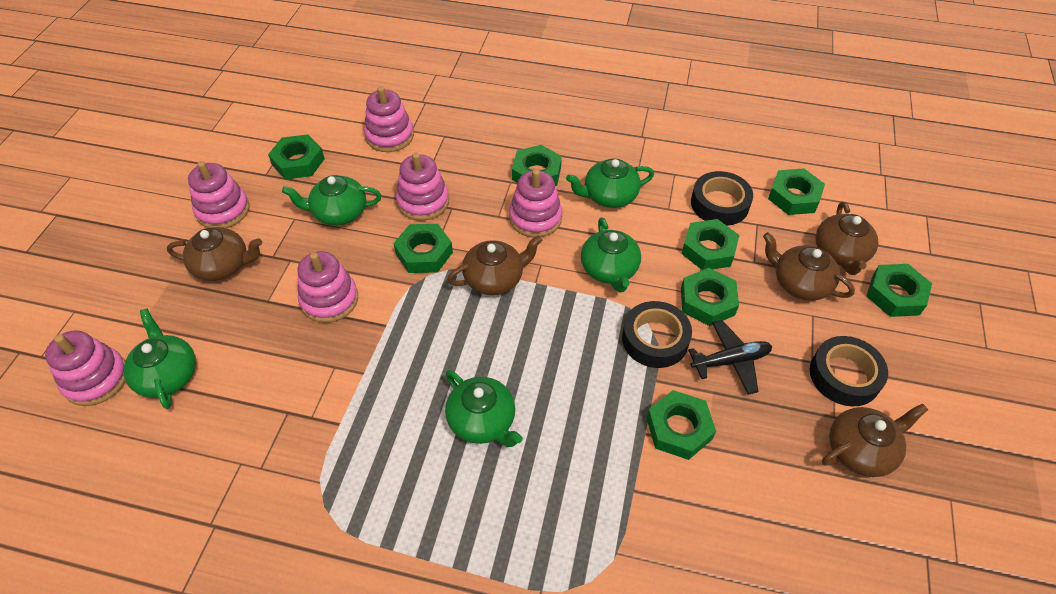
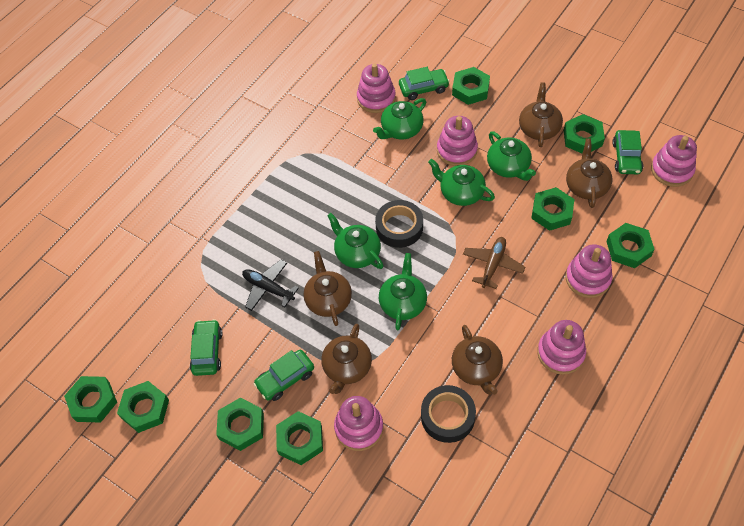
black tape: 3 -> 2
brown plane: 0 -> 1
green car: 0 -> 4

